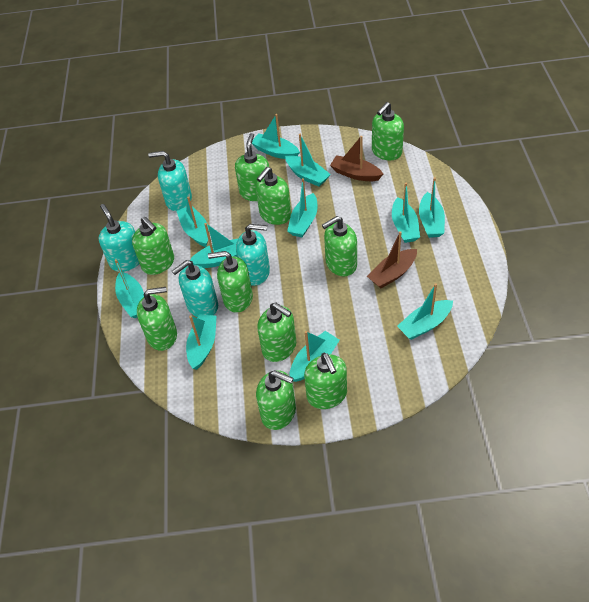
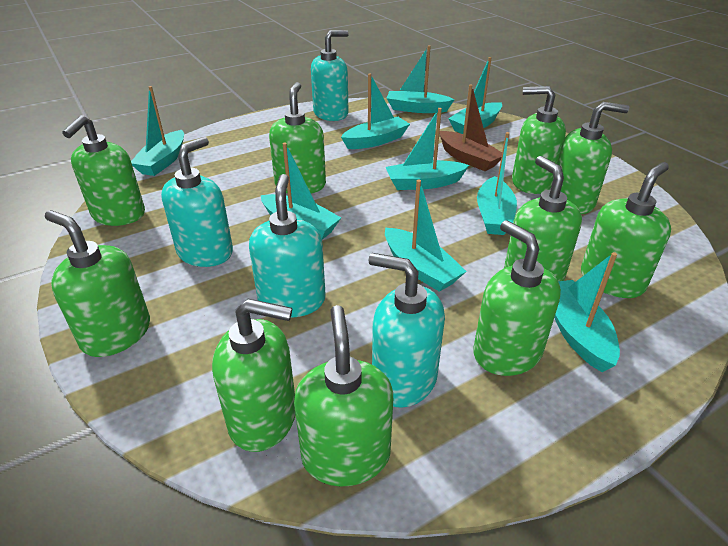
brown boat: 2 -> 1
turquoise boat: 11 -> 9

